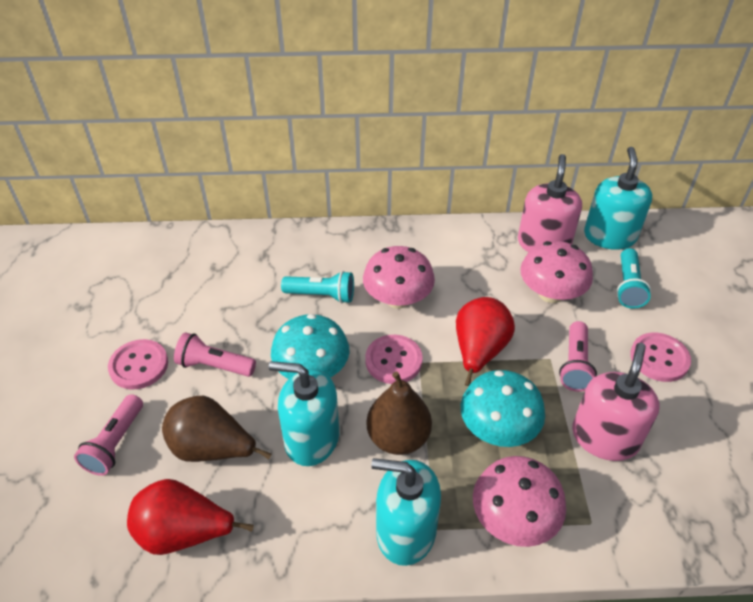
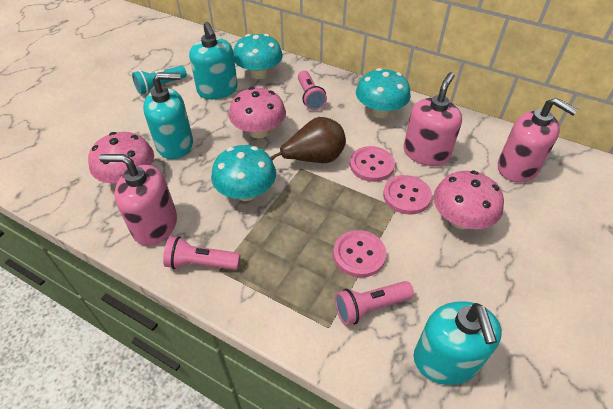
brown pear: 2 -> 1
pink soap dispenser: 2 -> 3
red pear: 2 -> 0
turquoise flashlight: 2 -> 1
turquoise mushroom: 2 -> 3

